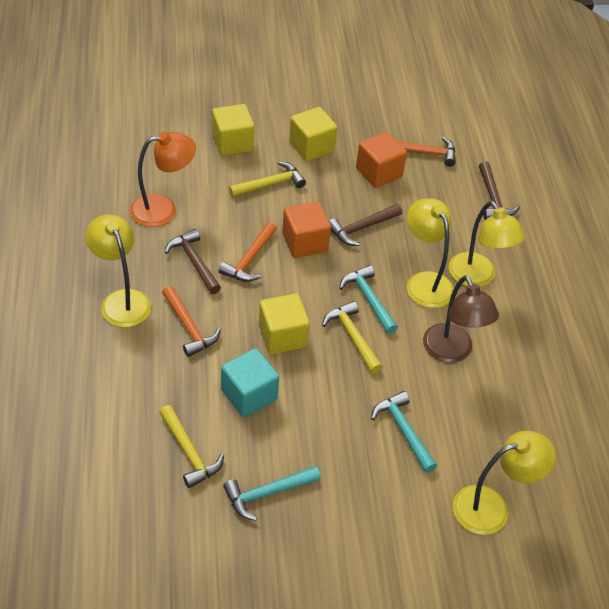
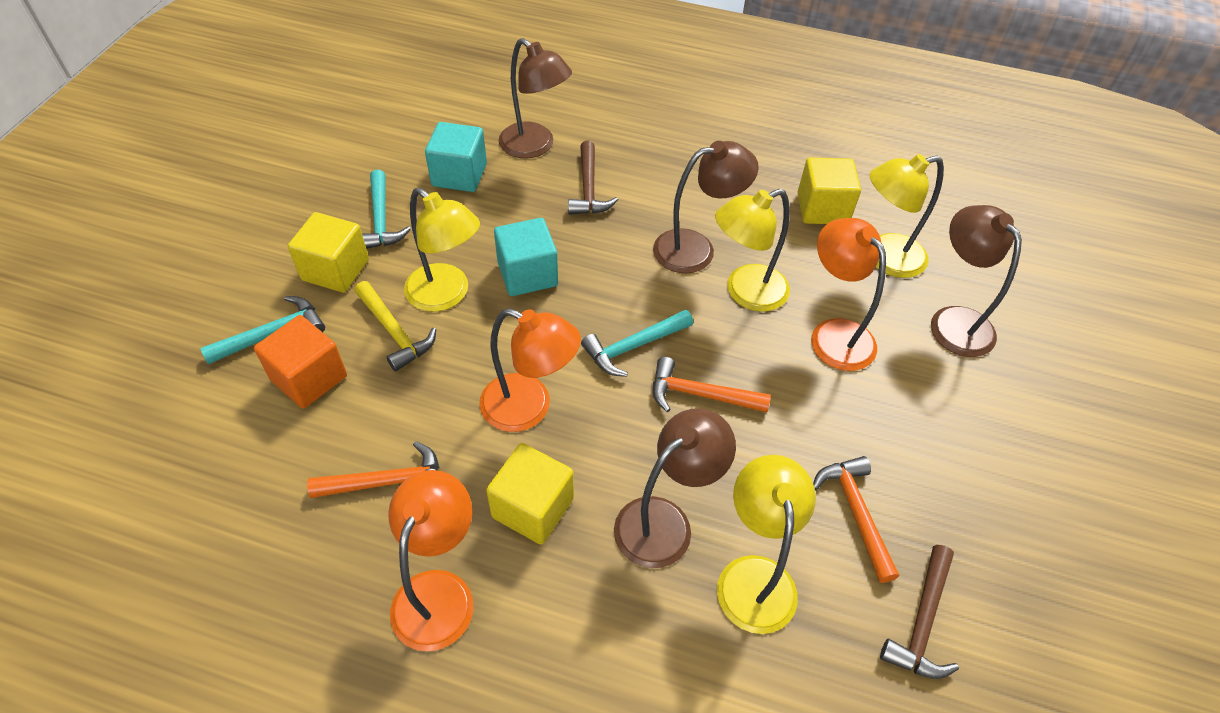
brown hammer: 3 -> 2
brown lamp: 1 -> 4
orange cube: 2 -> 1
orange lamp: 1 -> 3
turquoise cube: 1 -> 2
yellow hammer: 3 -> 1

